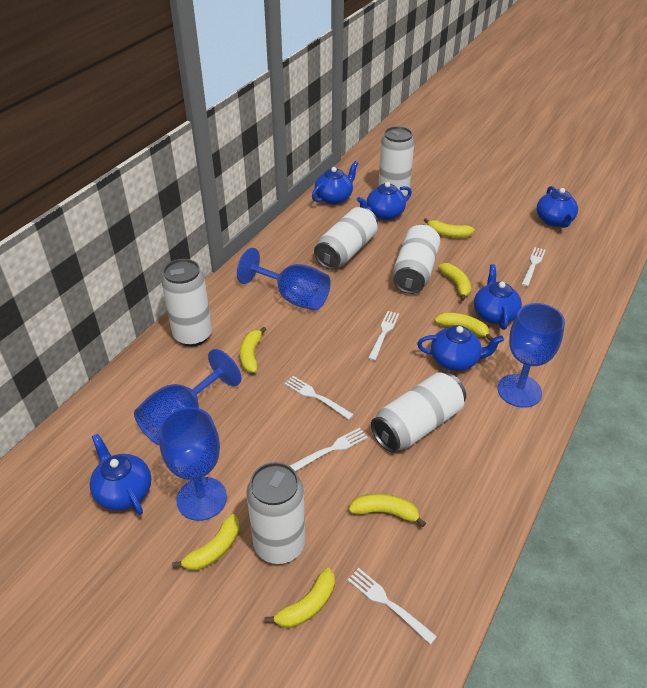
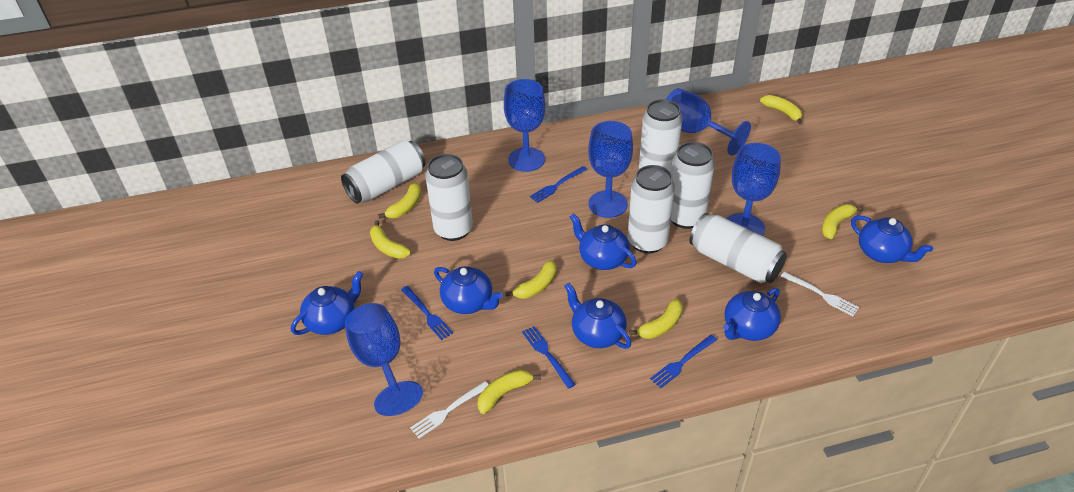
blue fork: 0 -> 4
blue goblet: 4 -> 5
white fork: 5 -> 2

